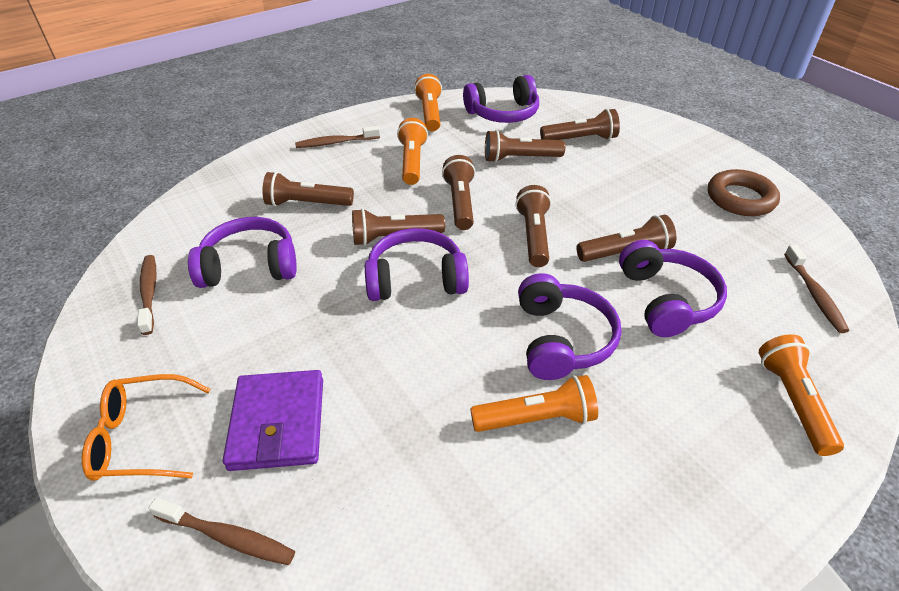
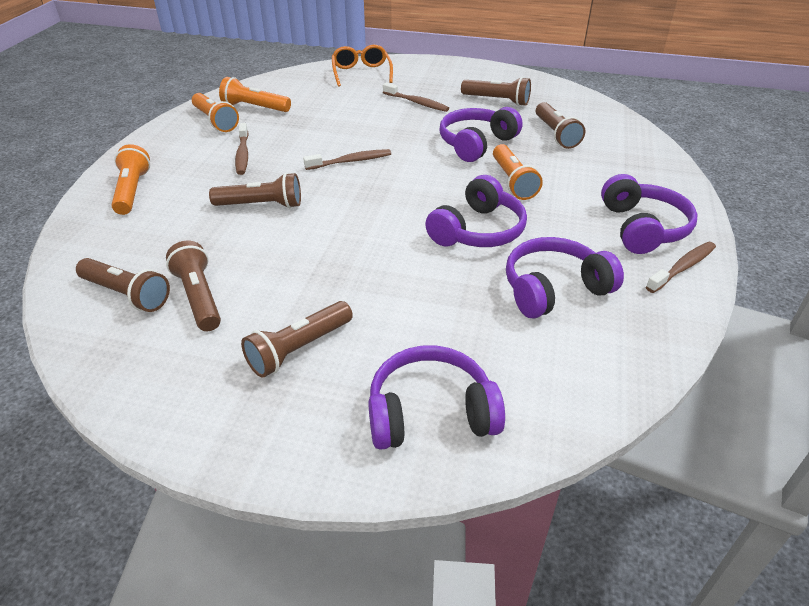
brown flashlight: 7 -> 6
brown ring: 1 -> 0
purple wallet: 1 -> 0

